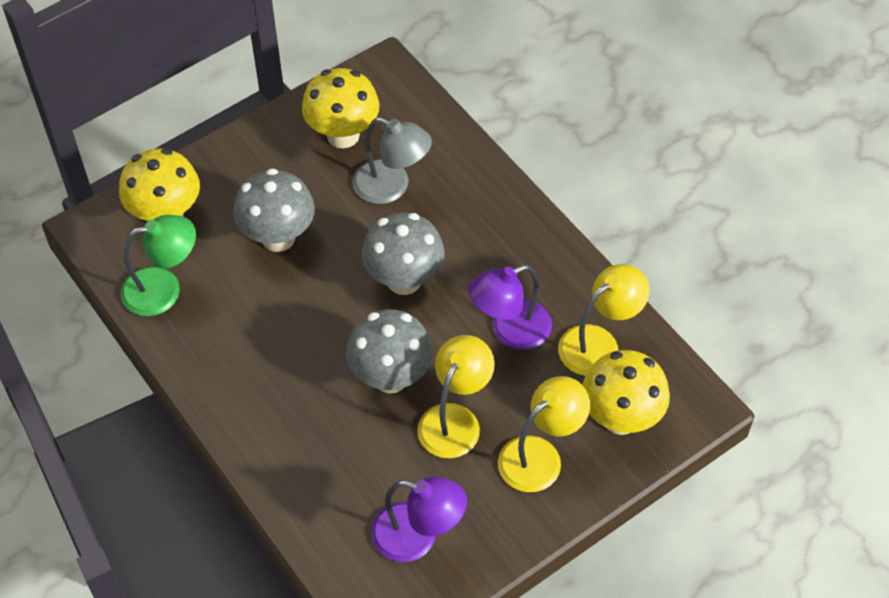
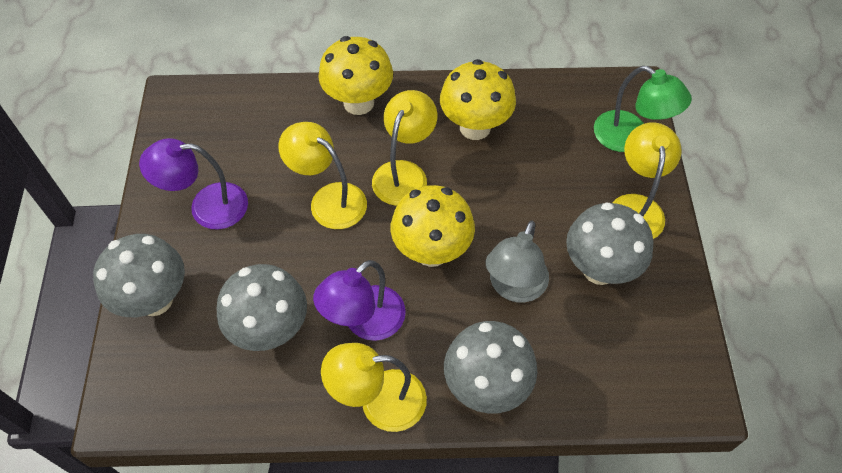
grey mushroom: 3 -> 4
yellow lamp: 3 -> 4

